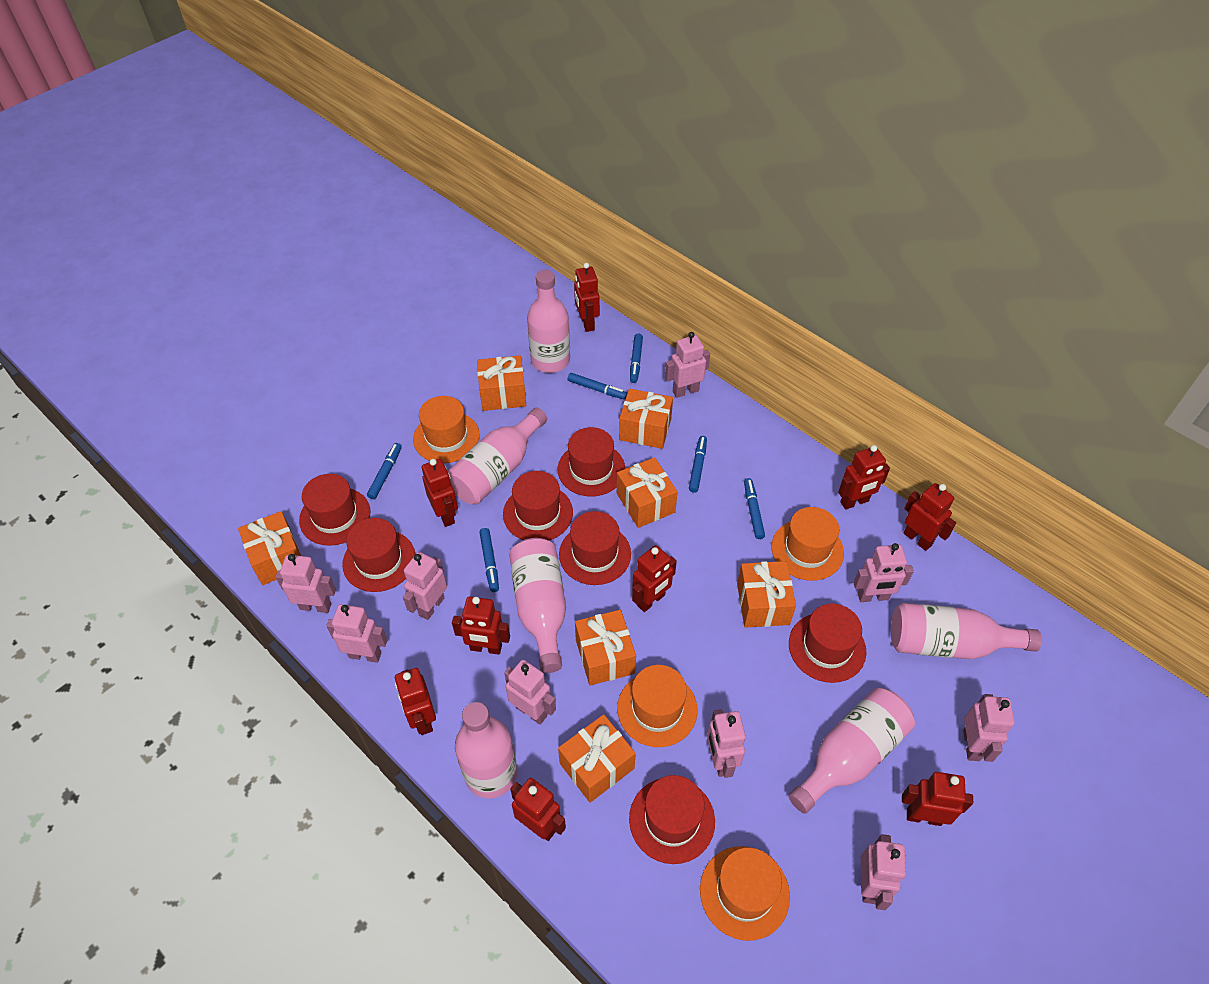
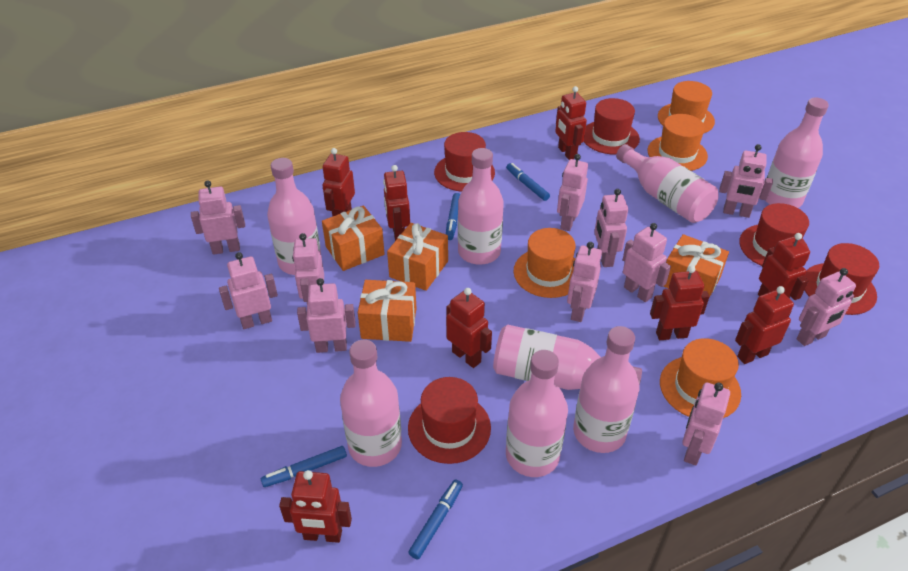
blue marker: 6 -> 4
orange gift: 7 -> 4
pink bottle: 6 -> 8
pink robot: 9 -> 11
red hat: 7 -> 5
red robot: 9 -> 8

